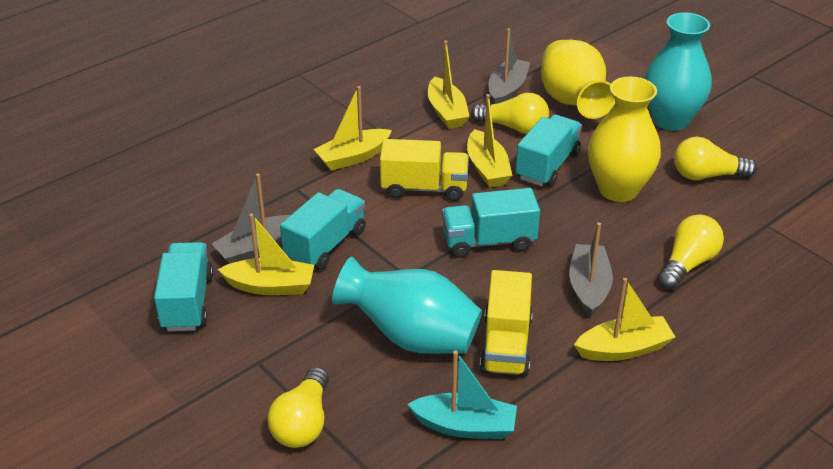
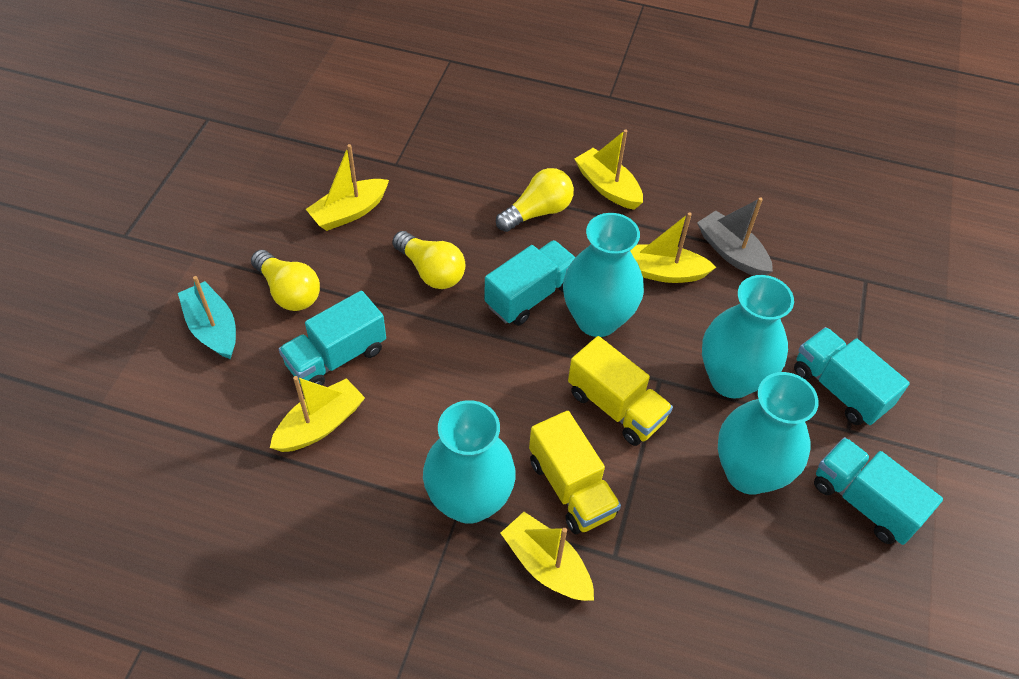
grey boat: 3 -> 1
turquoise vase: 2 -> 4
yellow light bulb: 4 -> 3
yellow vase: 2 -> 0

